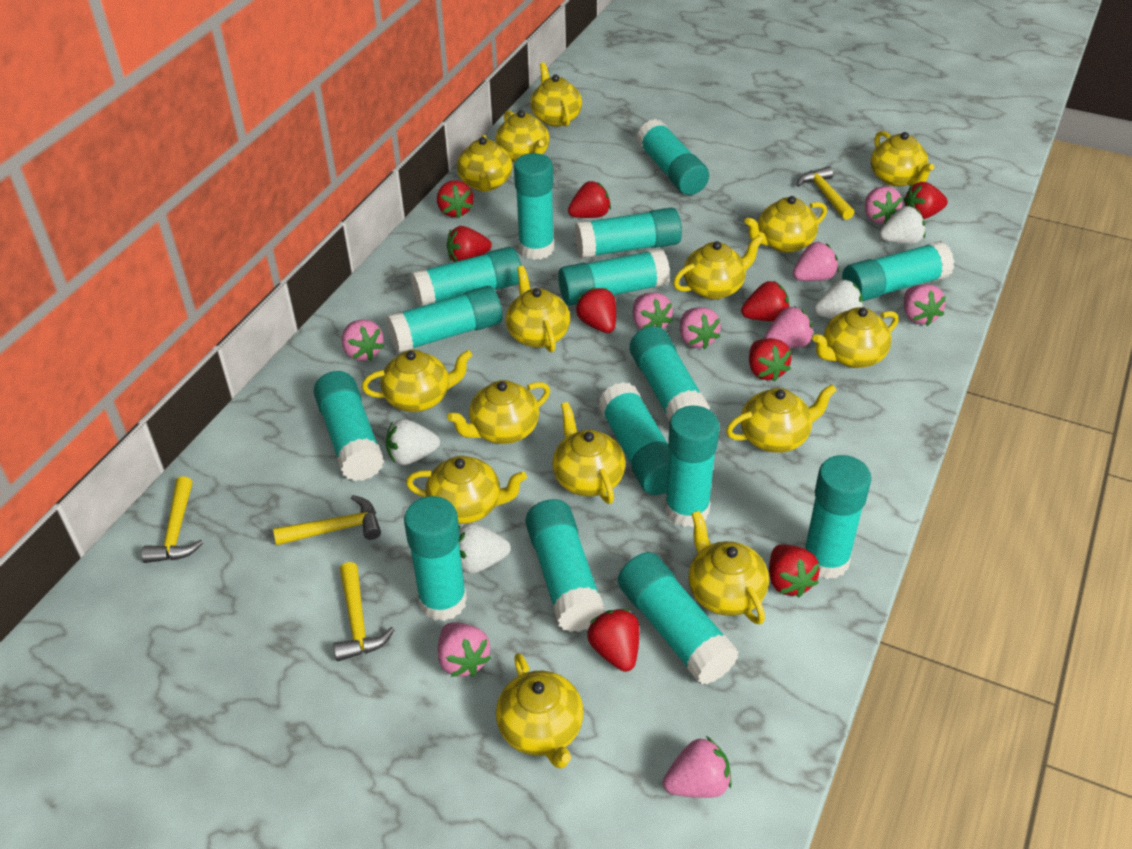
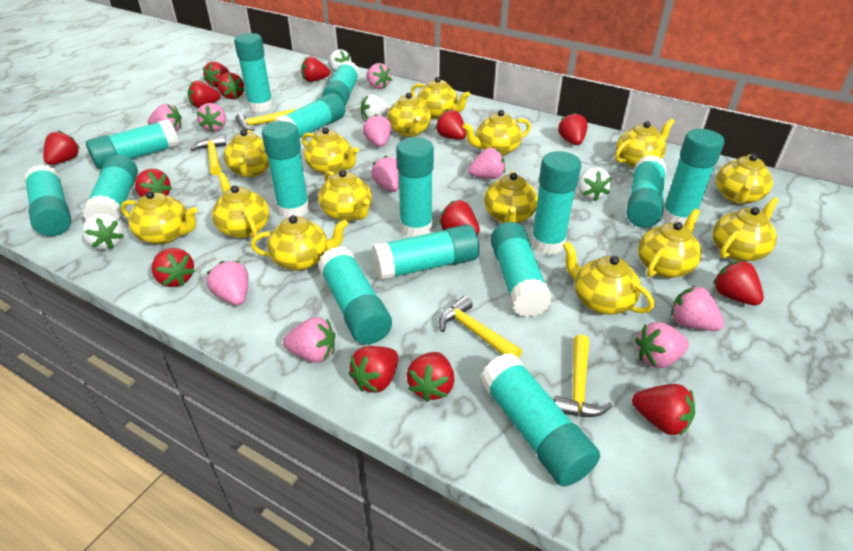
pink strawberry: 9 -> 10
red strawberry: 9 -> 14

